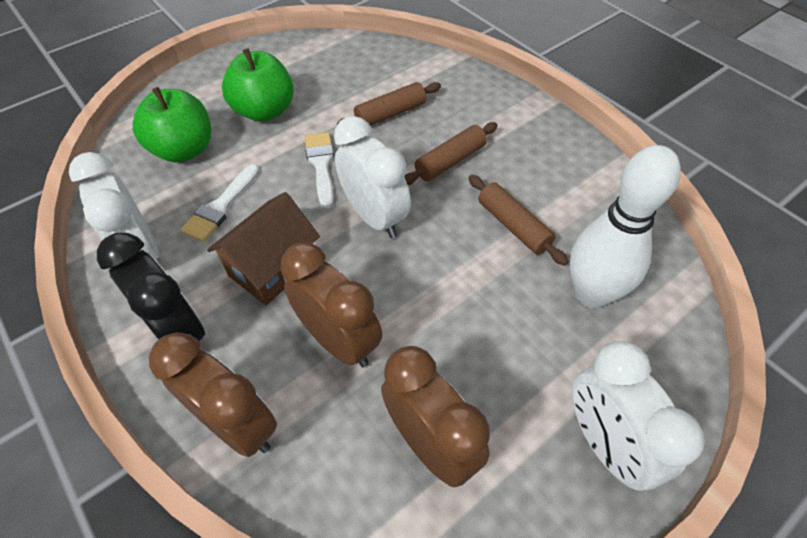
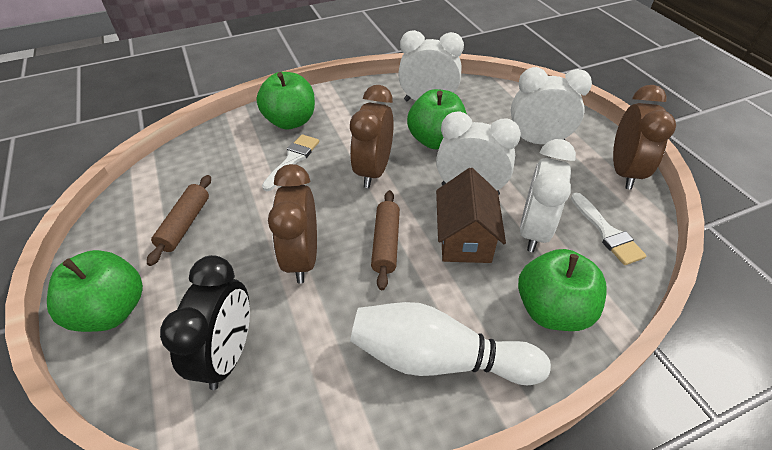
brown rolling pin: 3 -> 2
green apple: 2 -> 4
white clock: 3 -> 4

